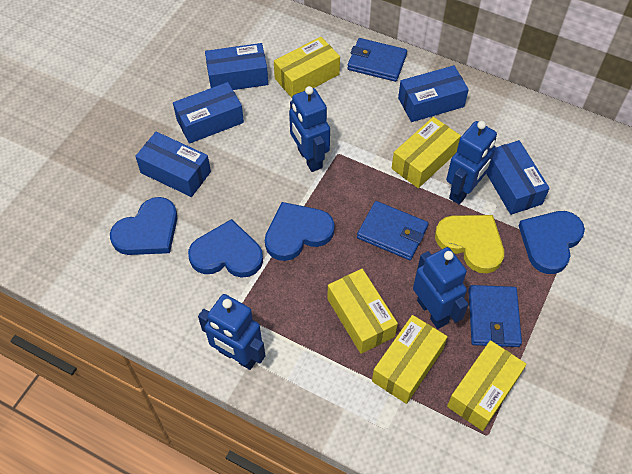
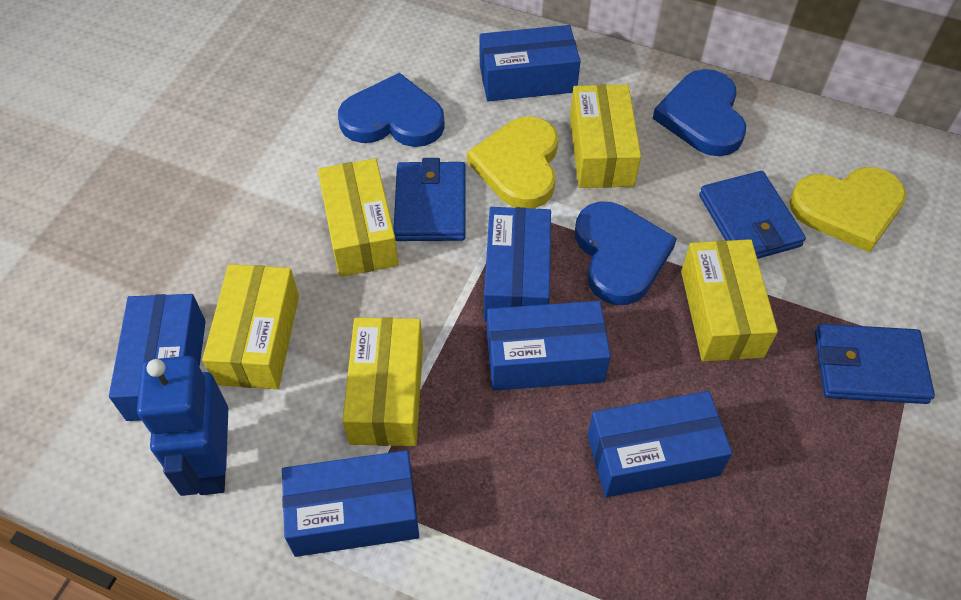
blue box: 5 -> 6
blue heart: 4 -> 3
blue robot: 4 -> 1
yellow heart: 1 -> 2

